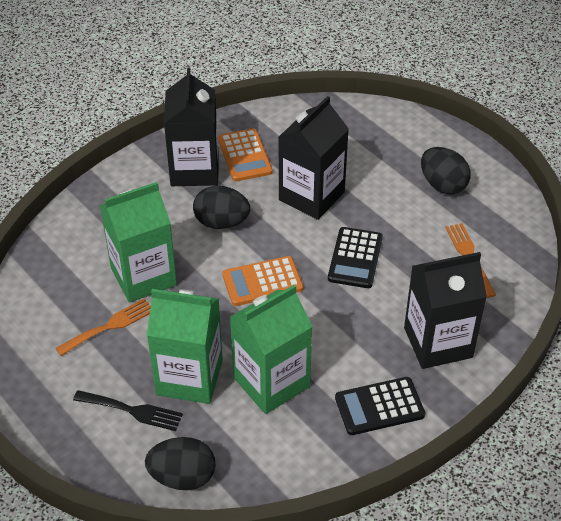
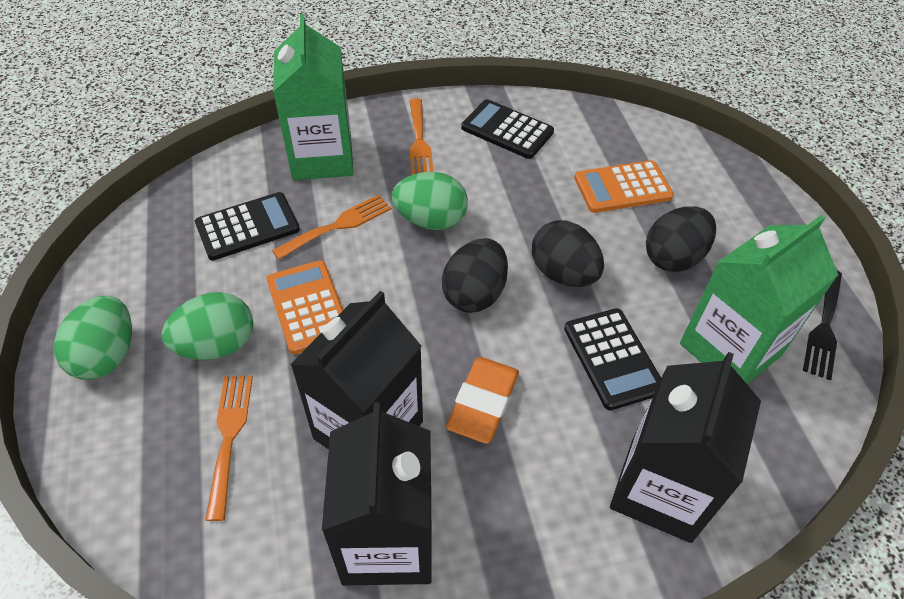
black calculator: 2 -> 3
green carton: 3 -> 2
green egg: 0 -> 3
orange eraser: 0 -> 1
orange fork: 2 -> 3

